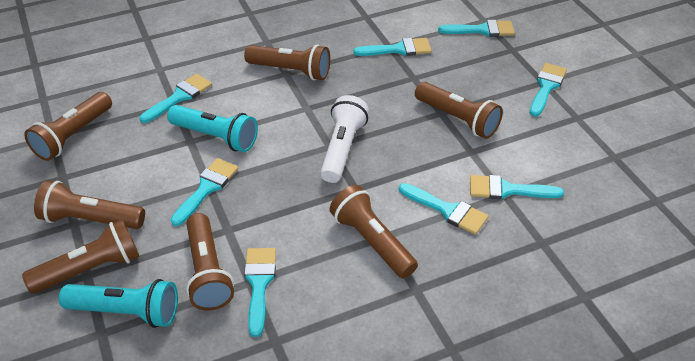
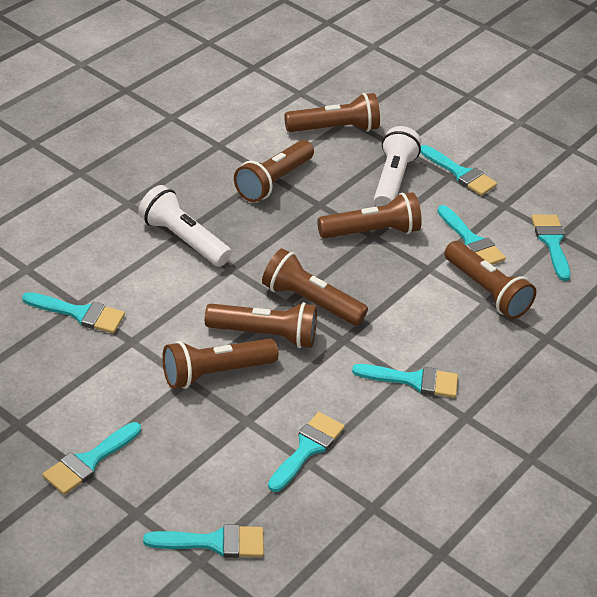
turquoise flashlight: 2 -> 0
white flashlight: 1 -> 2

